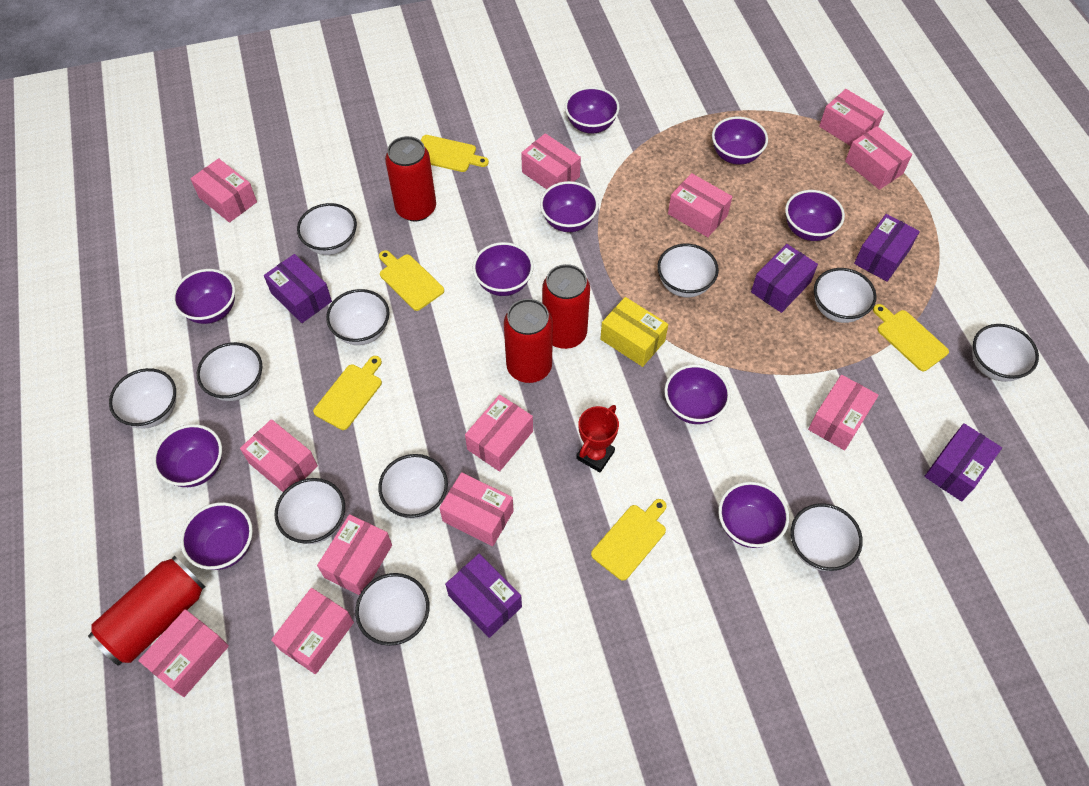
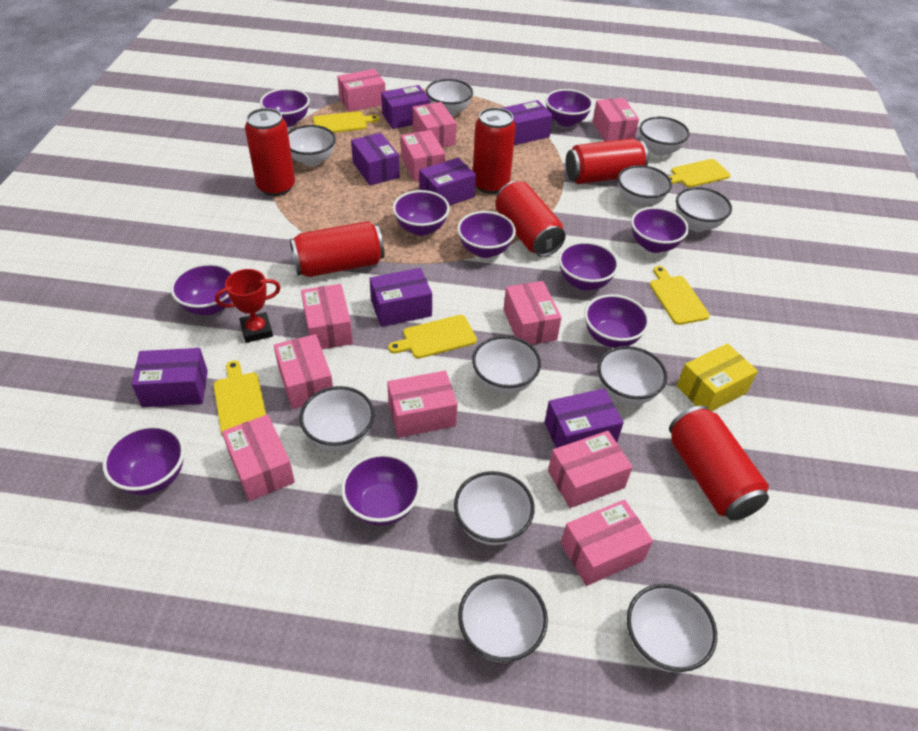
pink box: 12 -> 11
purple box: 5 -> 7
red can: 4 -> 6

